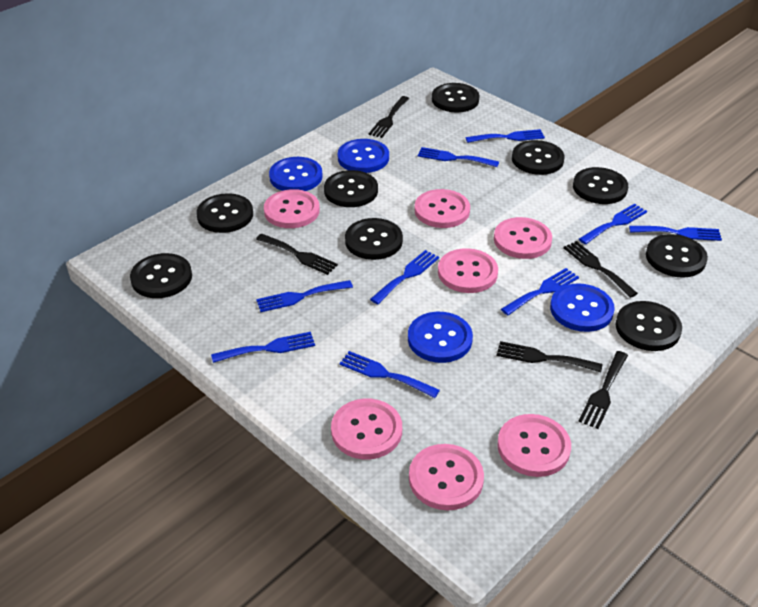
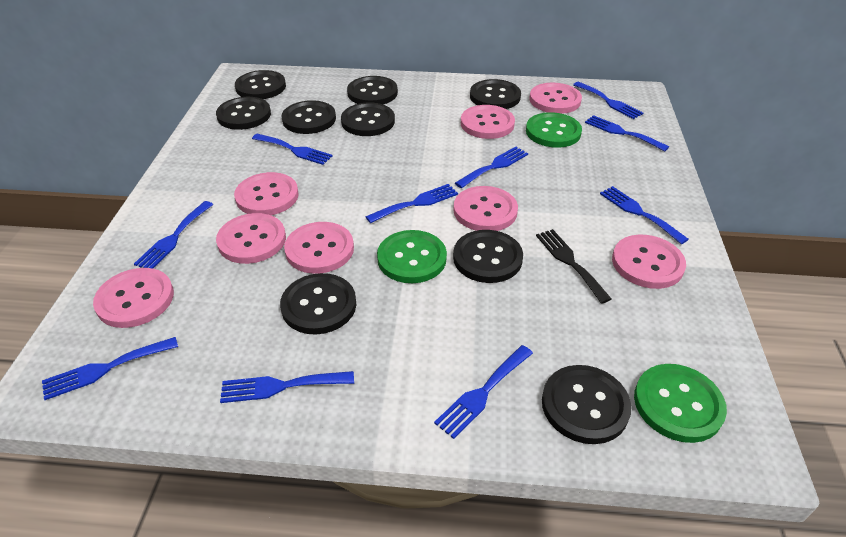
black fork: 5 -> 1
blue button: 4 -> 0
blue fork: 9 -> 10
green button: 0 -> 3
pink button: 7 -> 8

